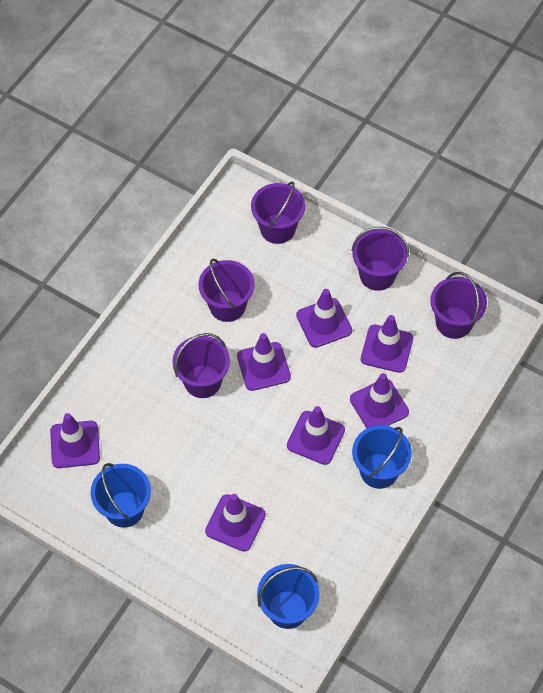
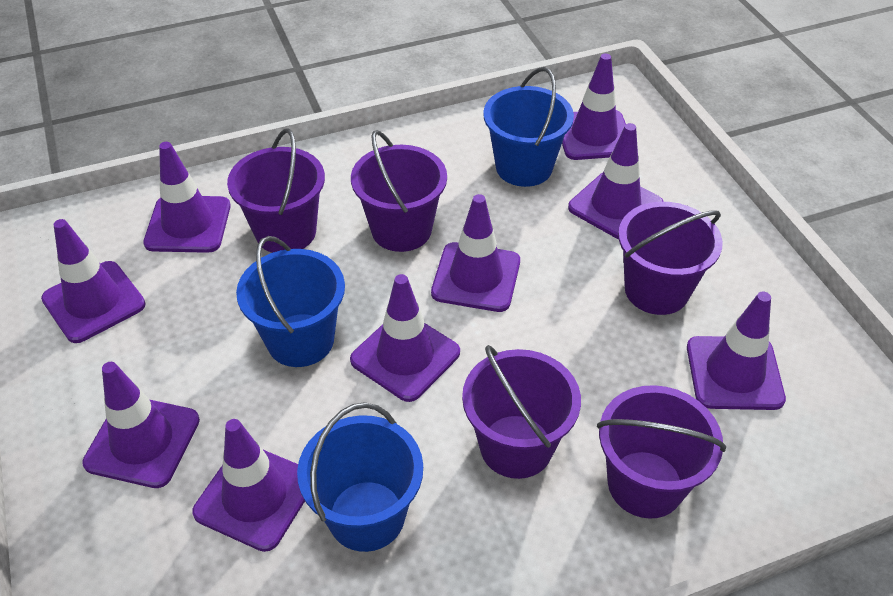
purple traffic cone: 7 -> 9

